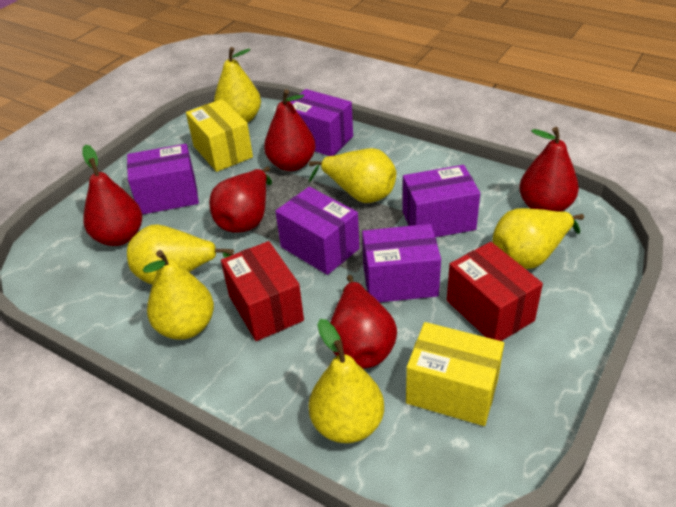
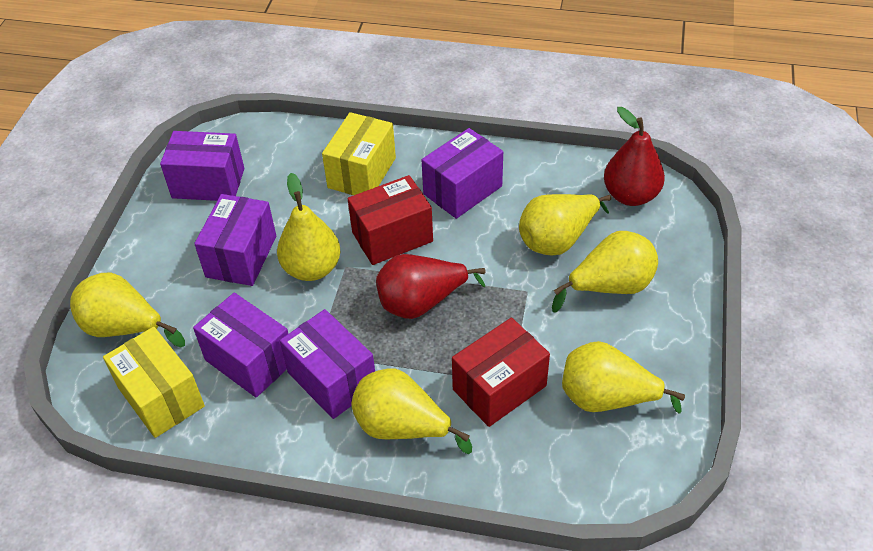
red pear: 5 -> 2

